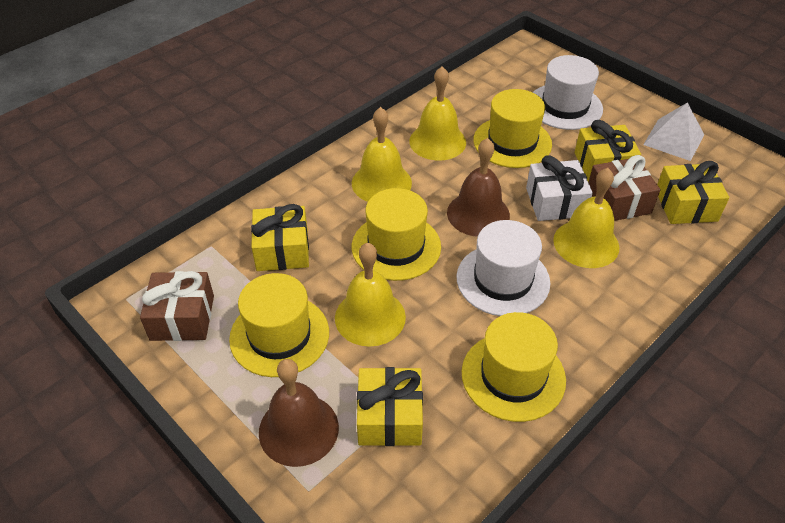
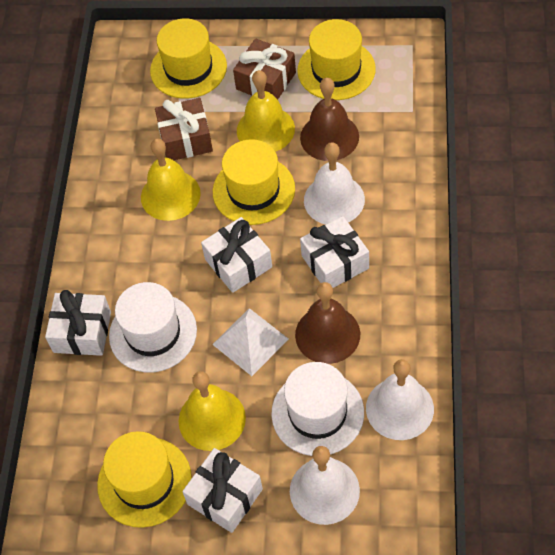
white bell: 0 -> 3
white gift: 1 -> 4
yellow bell: 4 -> 3
yellow gift: 4 -> 0

